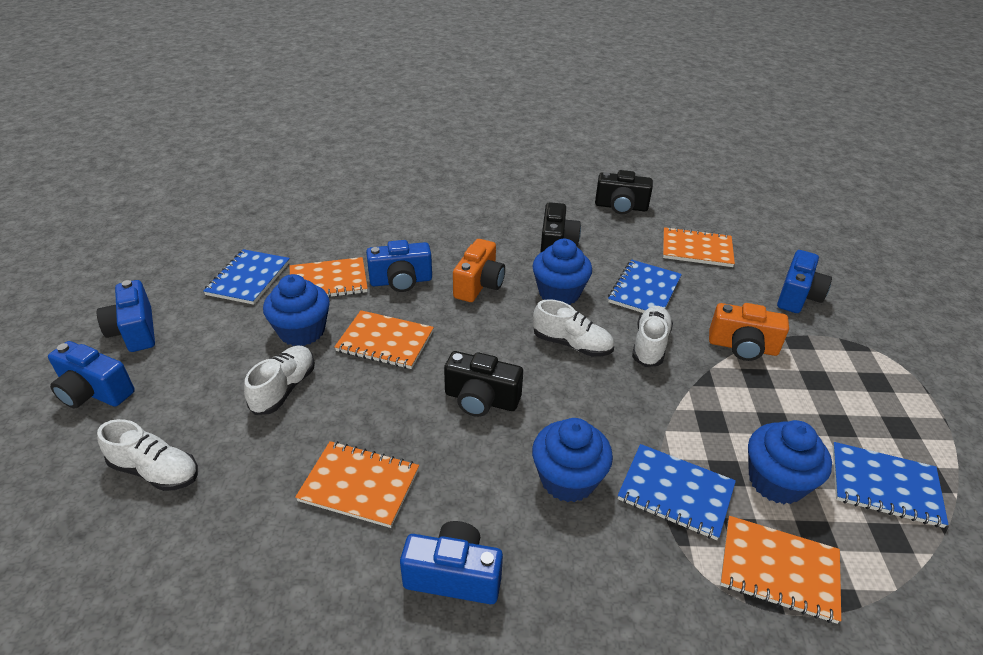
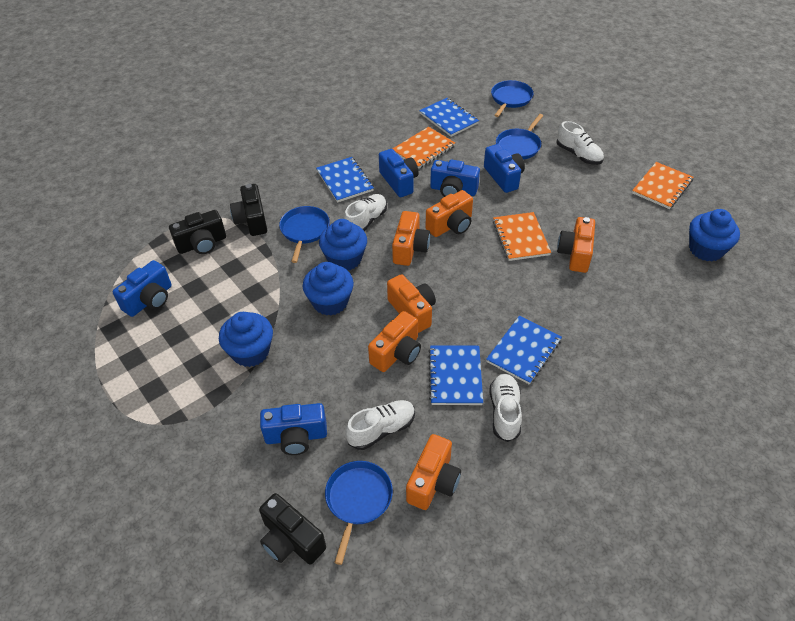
blue pan: 0 -> 4
orange camera: 2 -> 6
orange notebook: 5 -> 3

